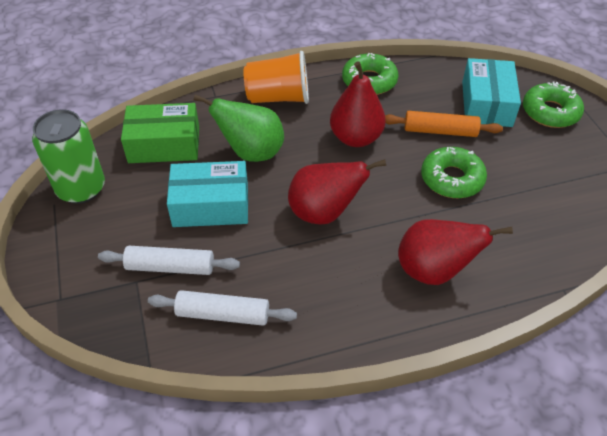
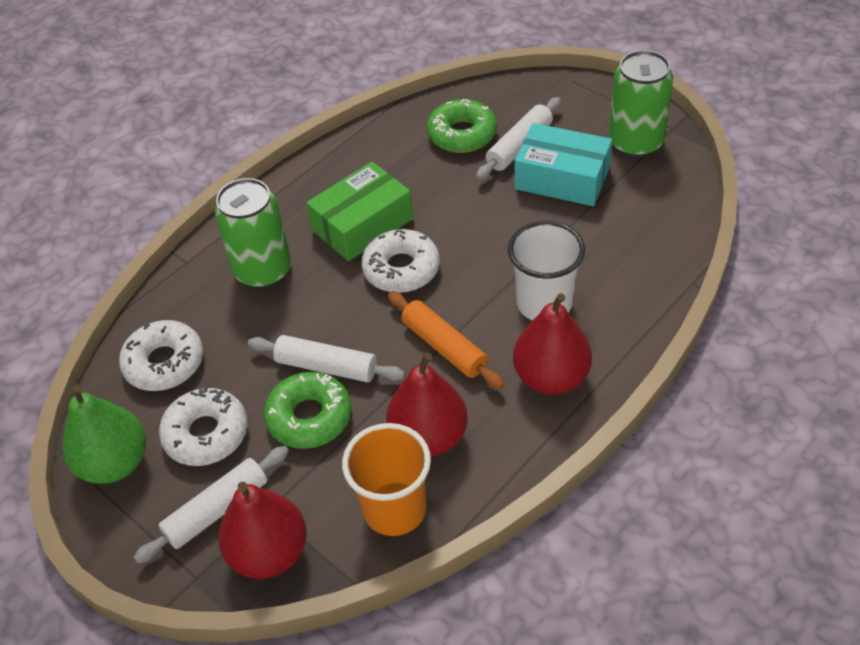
green can: 1 -> 2
green donut: 3 -> 2
turquoise box: 2 -> 1
white cup: 0 -> 1
white donut: 0 -> 3
white rolling pin: 2 -> 3

